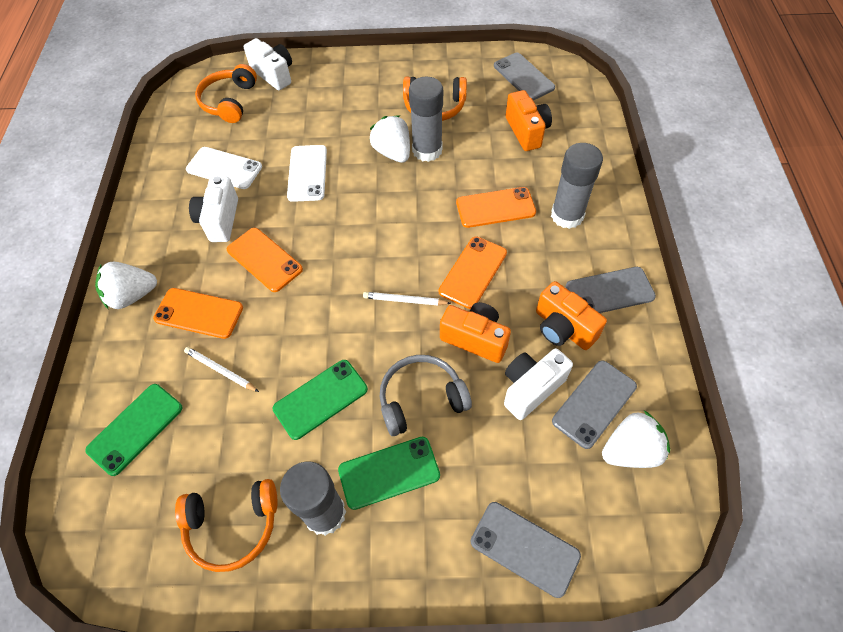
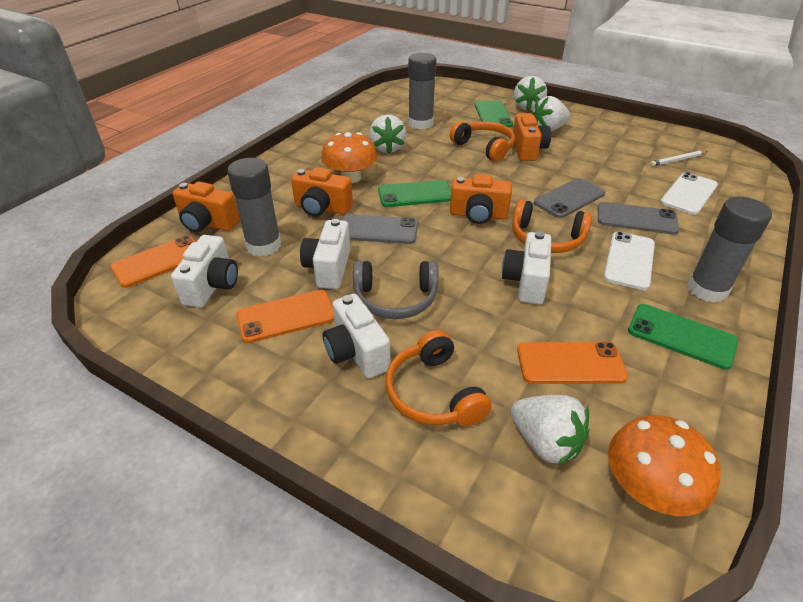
grey phone: 4 -> 3
orange camera: 3 -> 4
orange mushroom: 0 -> 2
orange phone: 4 -> 3
white camera: 3 -> 4
white pencil: 2 -> 1
white strawberry: 3 -> 4

